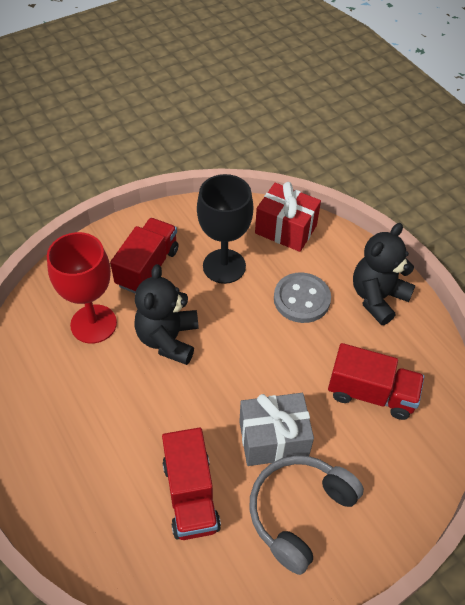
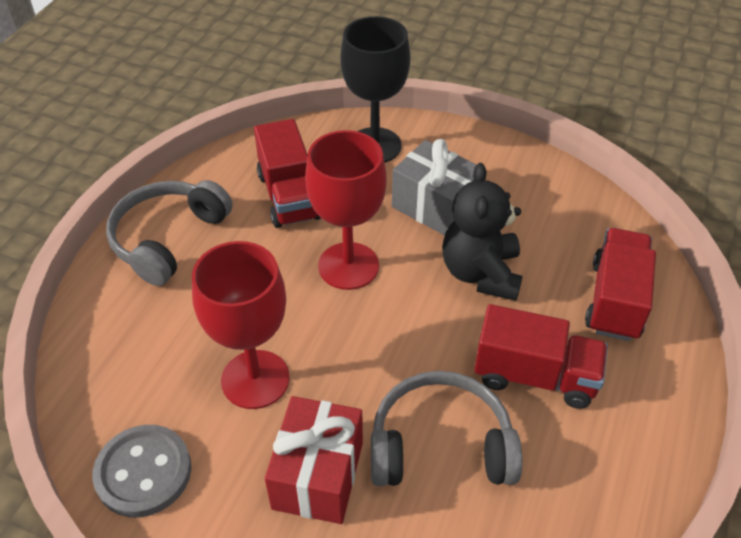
black teddy bear: 2 -> 1
grey headphones: 1 -> 2
red goblet: 1 -> 2

